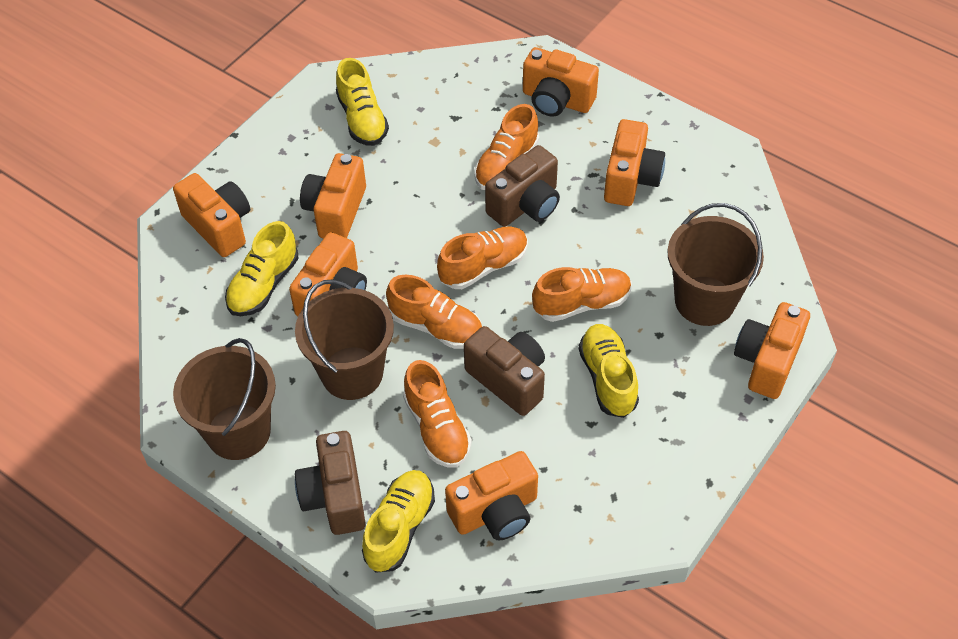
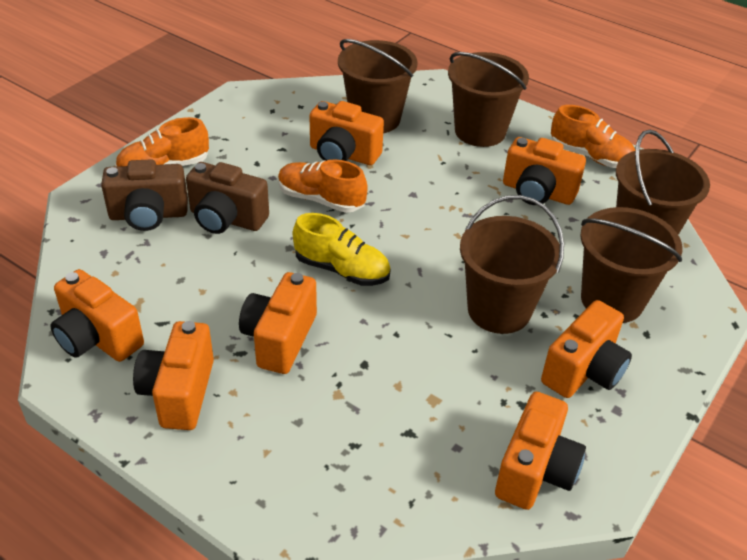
brown bucket: 3 -> 5
brown camera: 3 -> 2
orange shoe: 5 -> 3
yellow shoe: 4 -> 1

